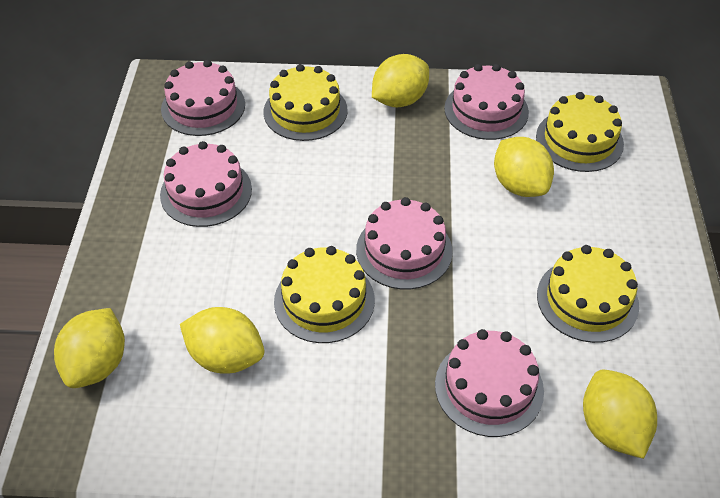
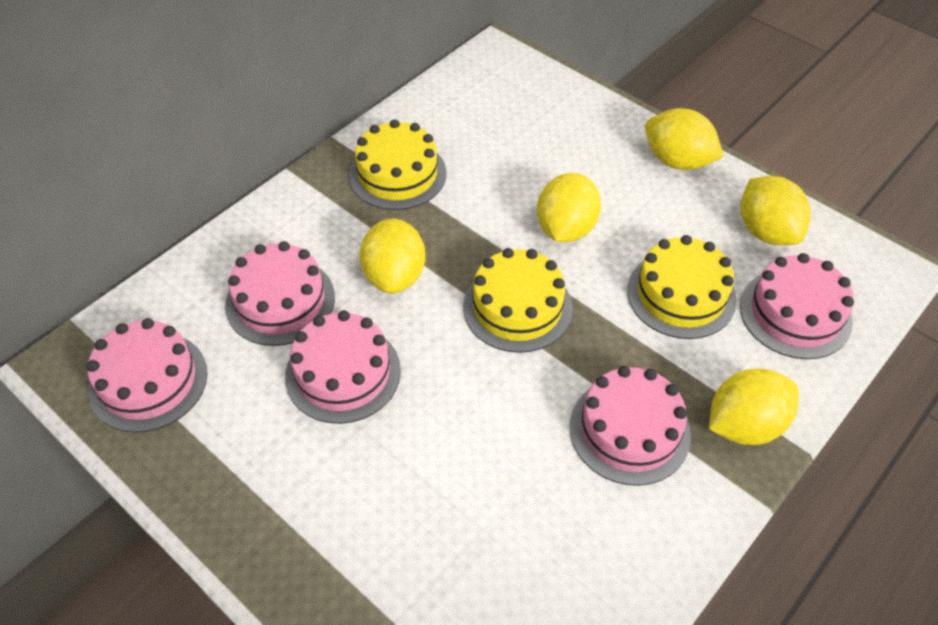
yellow cake: 4 -> 3

